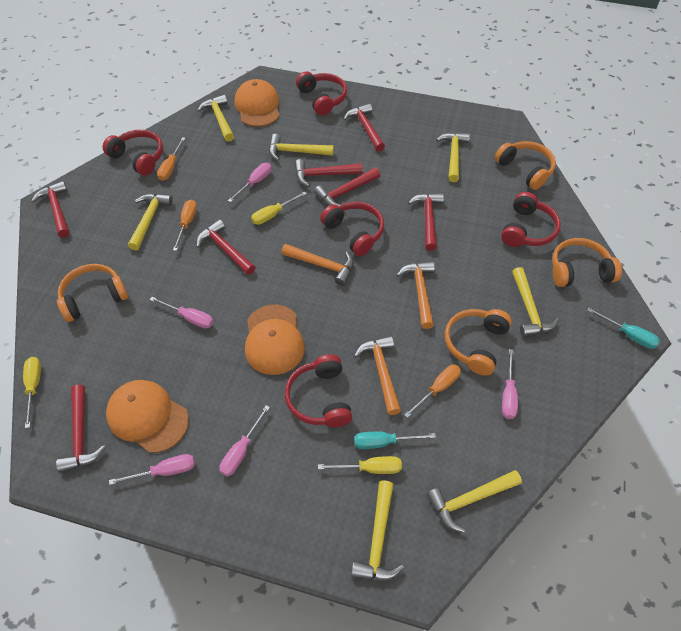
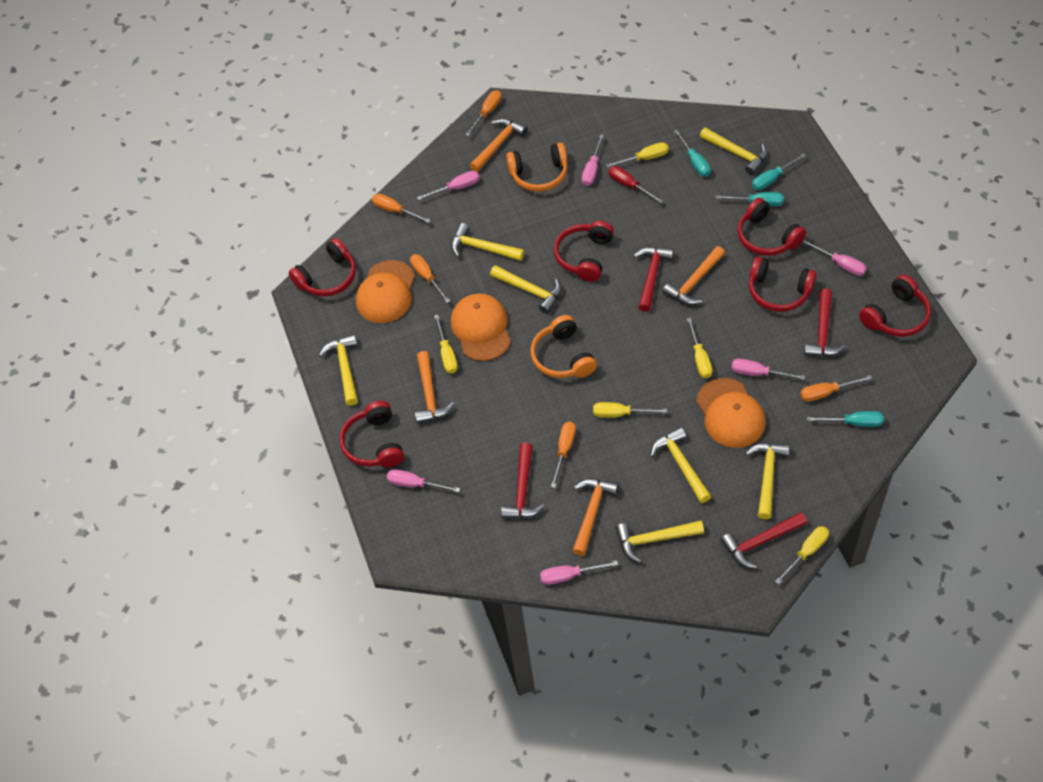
orange hammer: 3 -> 4
orange headphones: 4 -> 2
orange screwdriver: 3 -> 5
pink screwdriver: 5 -> 6
red hammer: 7 -> 4
red headphones: 5 -> 6
red screwdriver: 0 -> 1
turquoise screwdriver: 2 -> 4
yellow screwdriver: 3 -> 5

